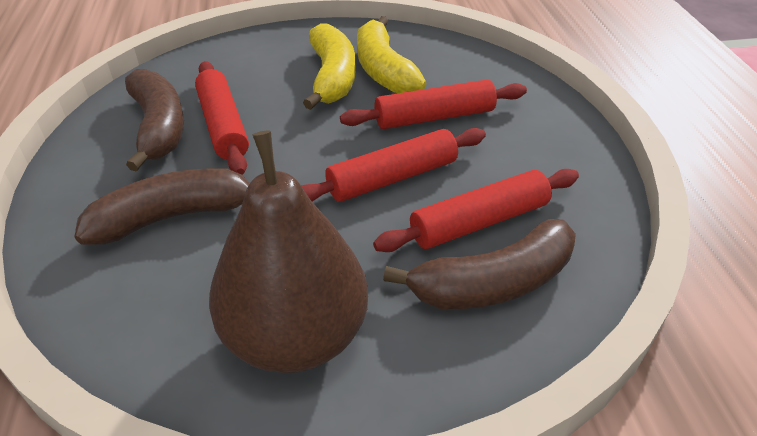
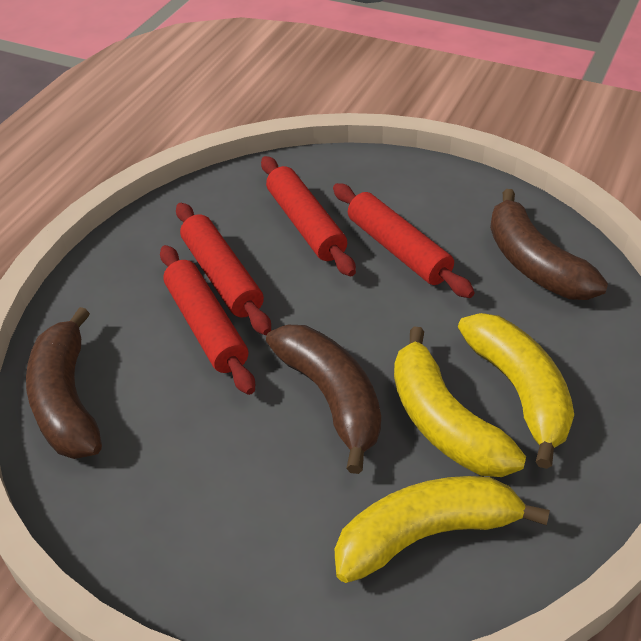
brown pear: 1 -> 0
yellow banana: 2 -> 3

